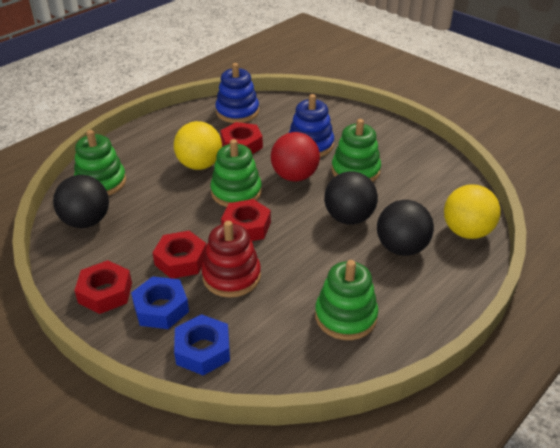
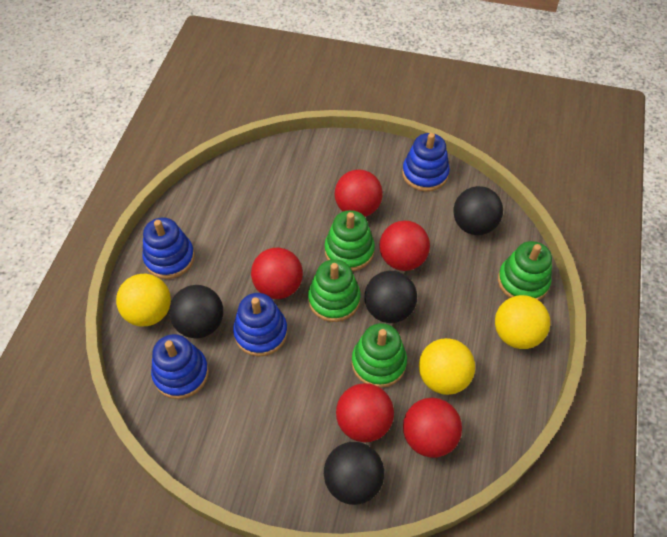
black ball: 3 -> 4
blue nut: 2 -> 0
blue stacking toy: 2 -> 4
red ball: 1 -> 5
red nut: 4 -> 0
red stacking toy: 1 -> 0
yellow ball: 2 -> 3

